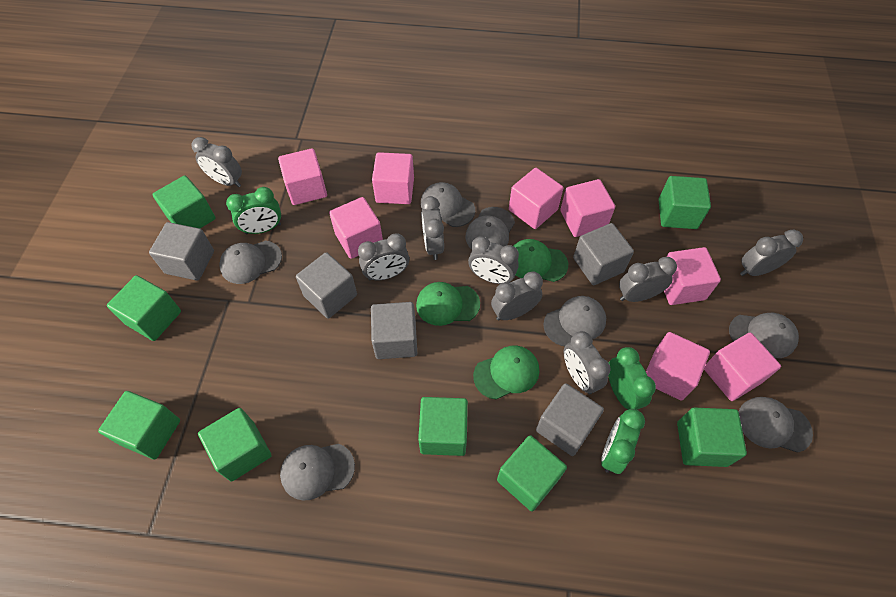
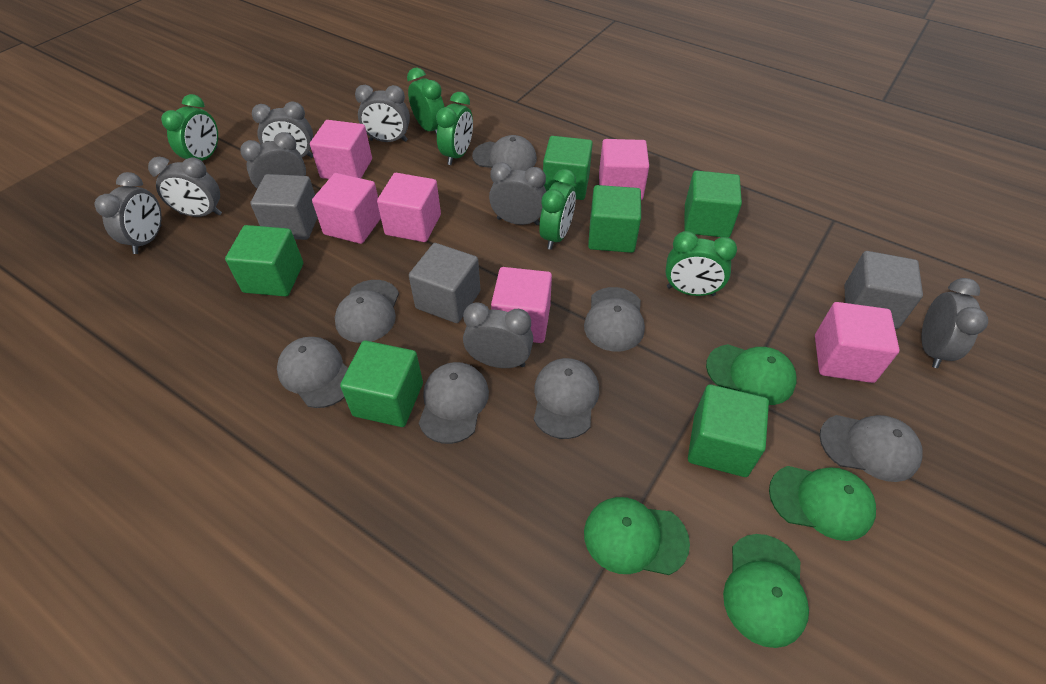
green cap: 3 -> 4
green clock: 3 -> 5
green cube: 8 -> 6
grey cube: 5 -> 3
pink cube: 8 -> 6

